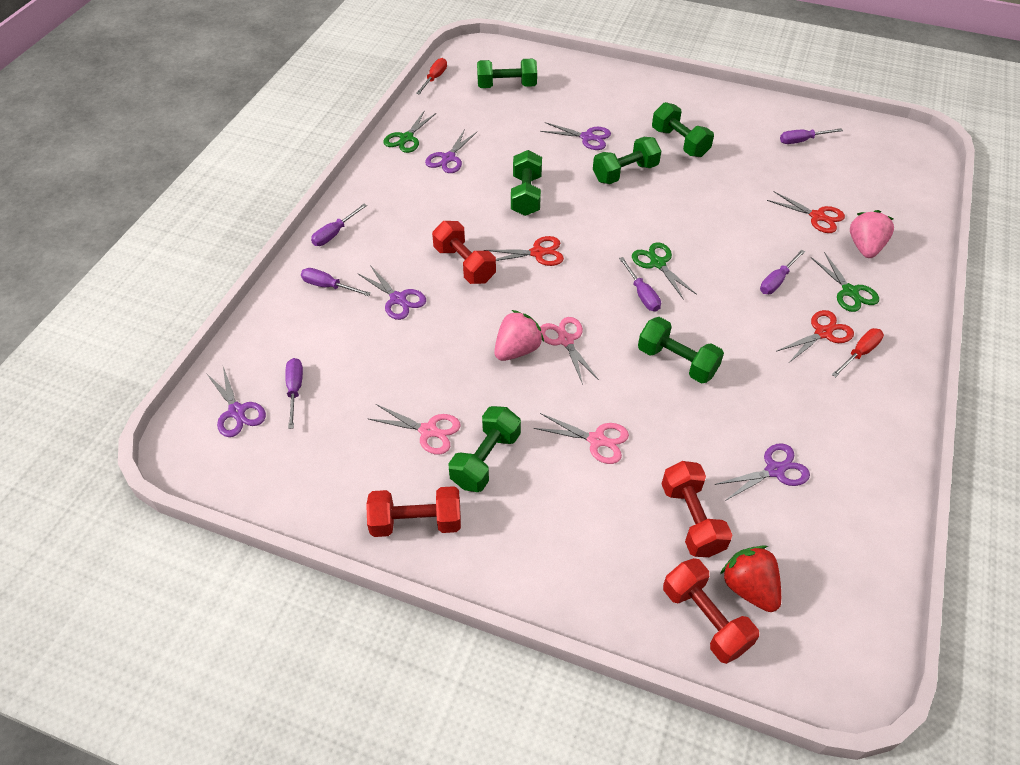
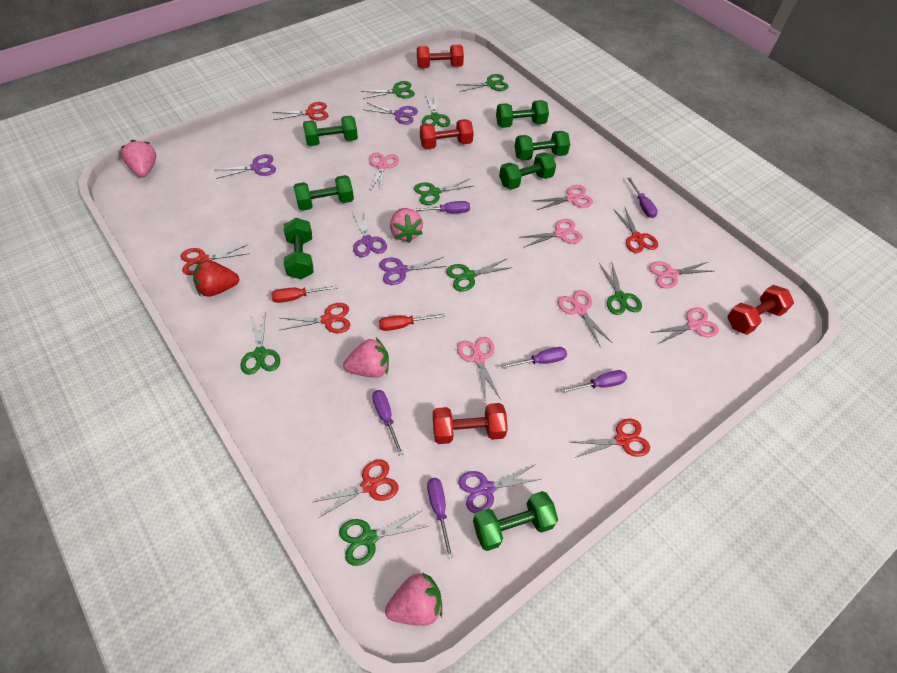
green dumbbell: 6 -> 7
green scissors: 3 -> 8
pink scissors: 3 -> 7
pink strawberry: 2 -> 4
red scissors: 3 -> 6

